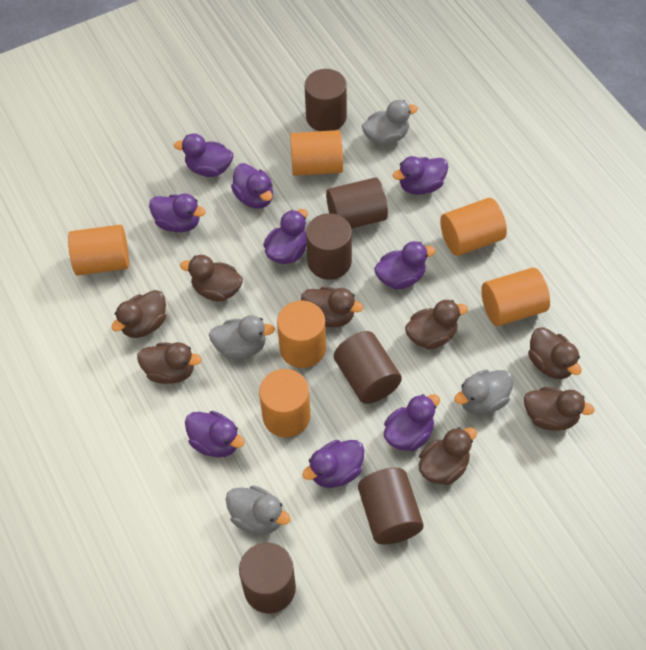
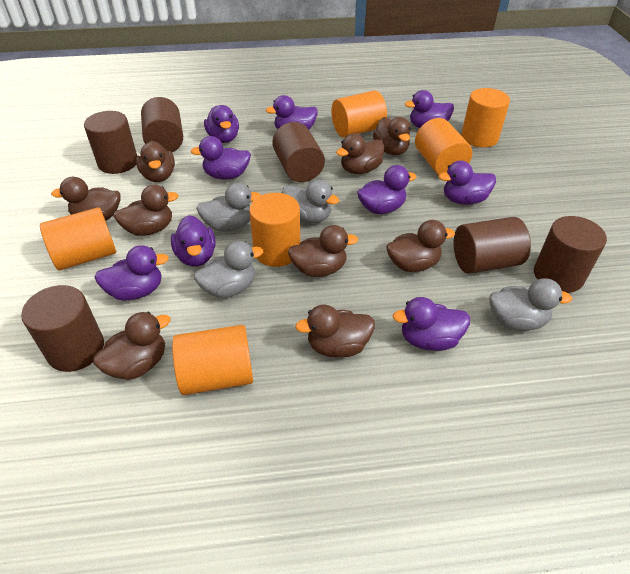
brown duck: 8 -> 9

